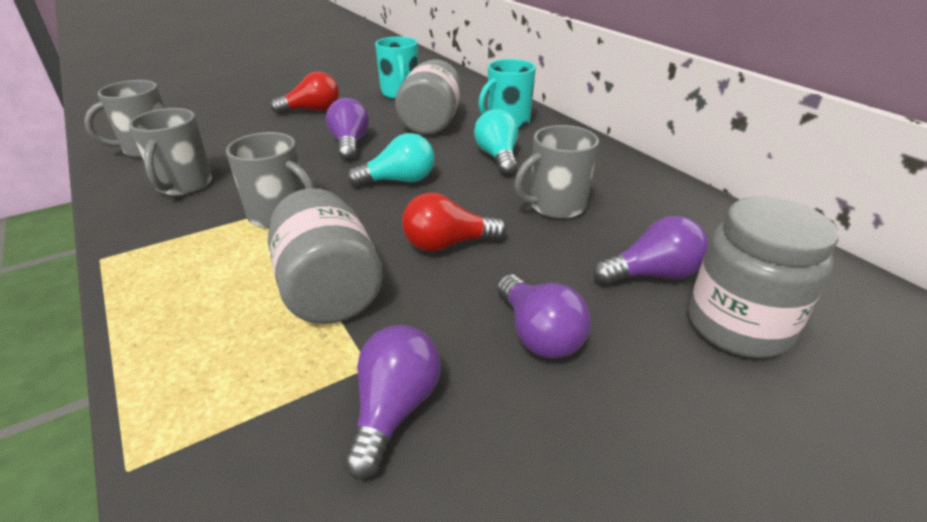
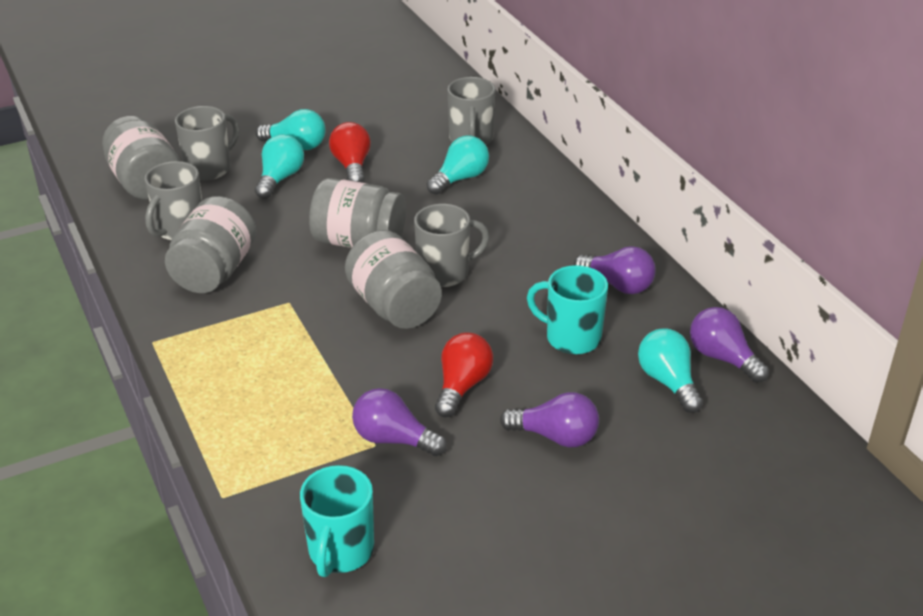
grey jar: 3 -> 4
turquoise light bulb: 2 -> 4

